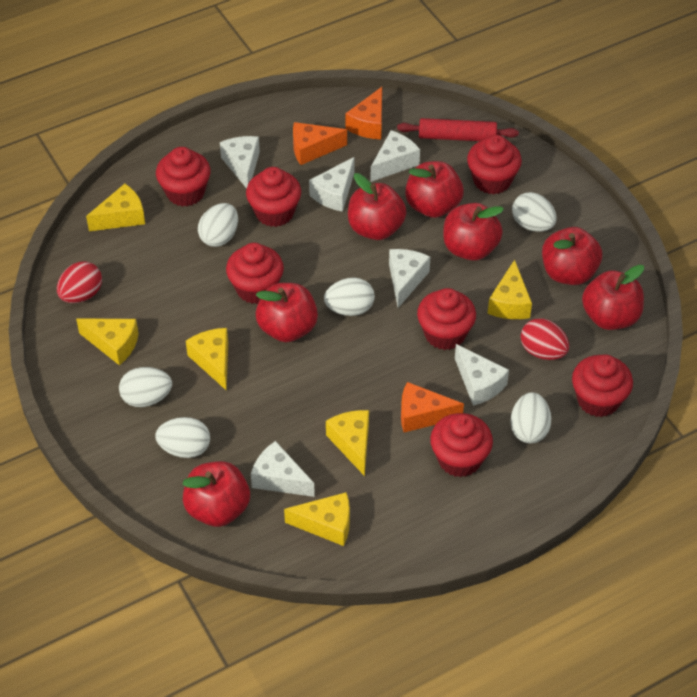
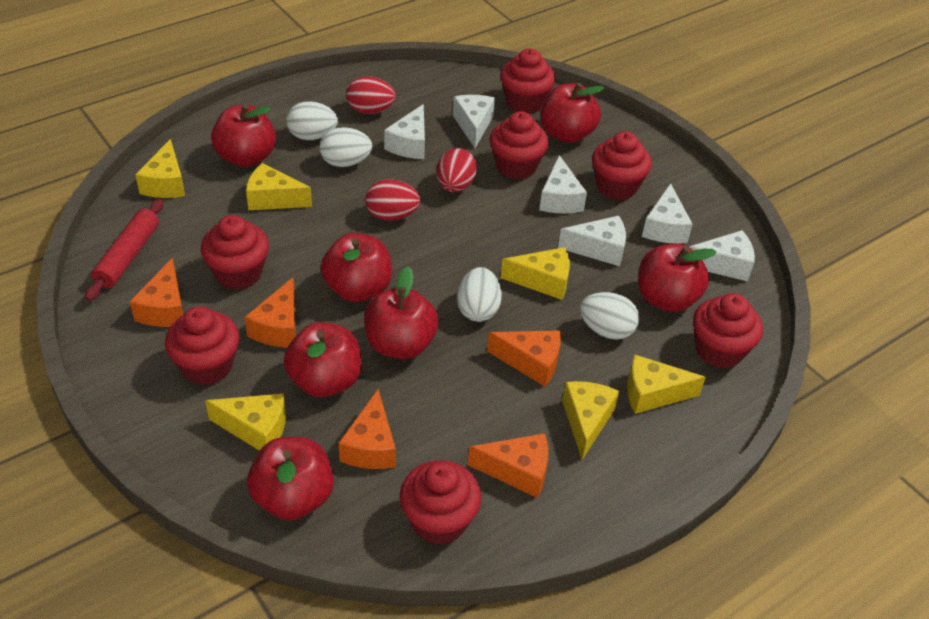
orange cheese: 3 -> 5
red egg: 2 -> 3
white egg: 6 -> 4

